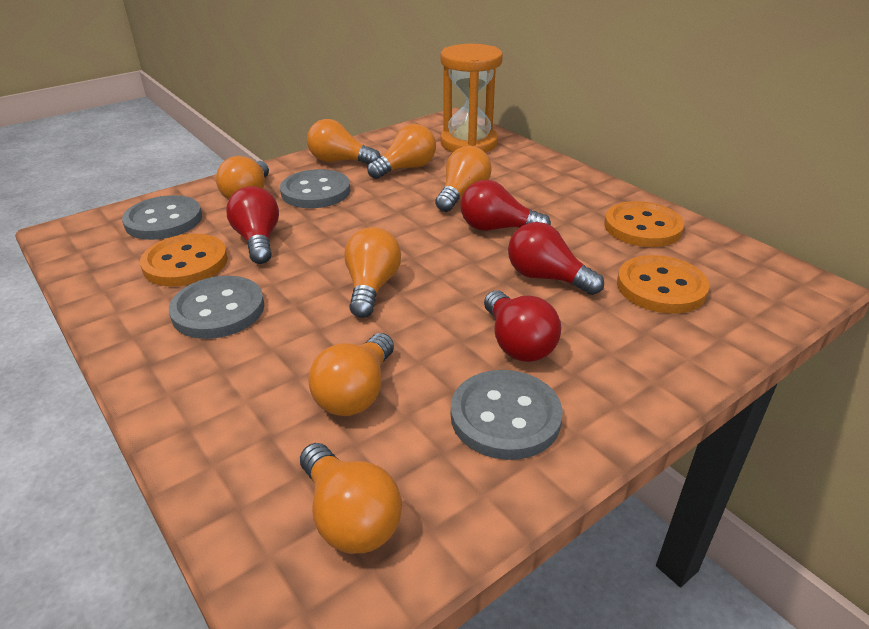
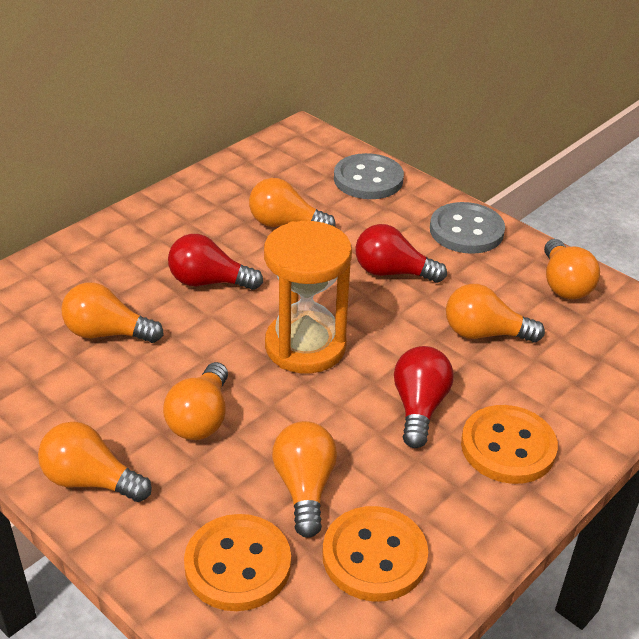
grey button: 4 -> 2
red light bulb: 4 -> 3

